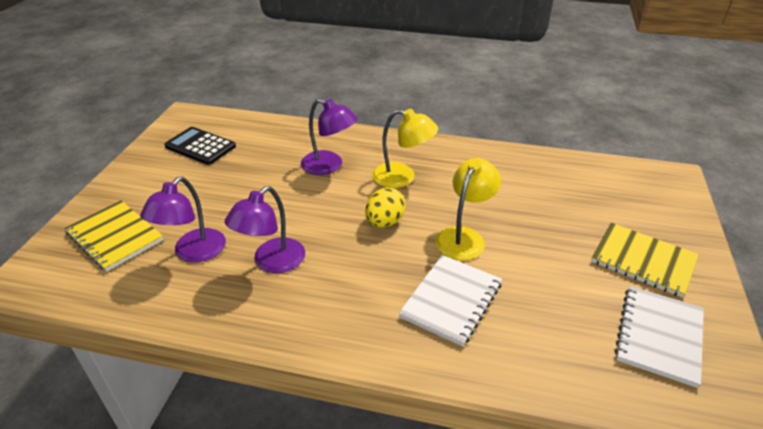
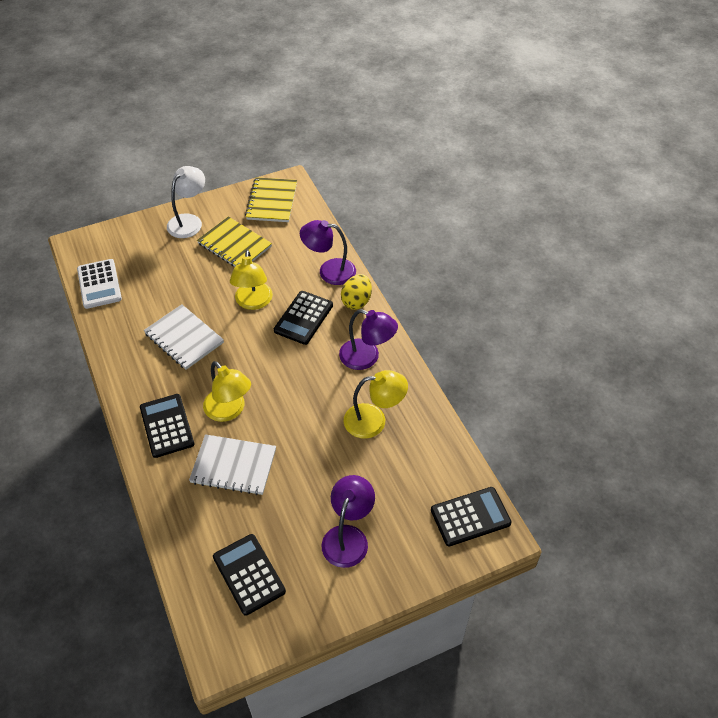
black calculator: 1 -> 4
white calculator: 0 -> 1
white lamp: 0 -> 1
yellow lamp: 2 -> 3

